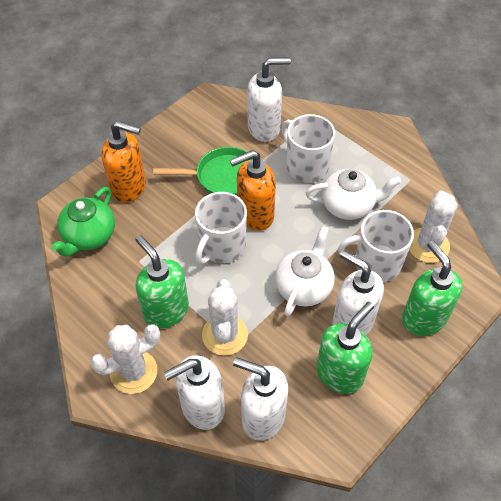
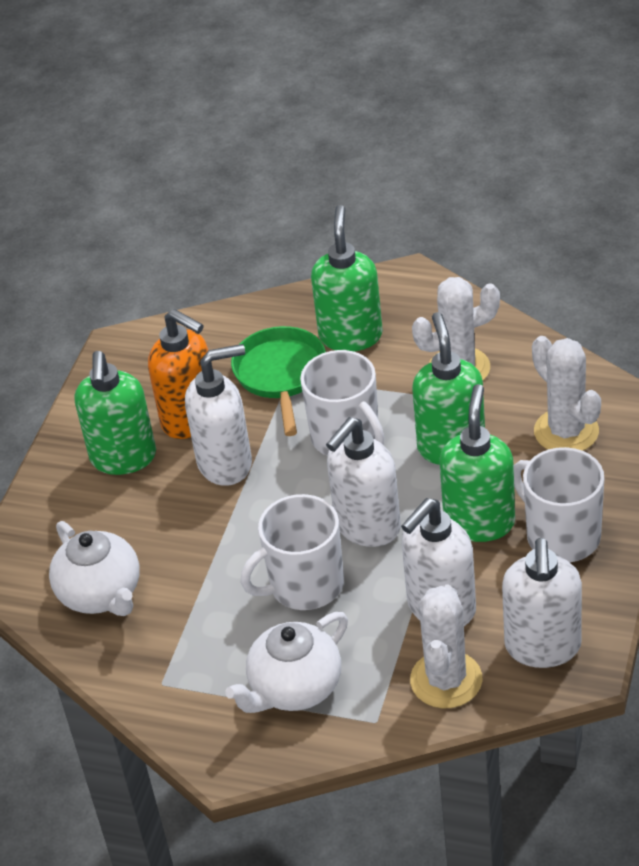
green soap dispenser: 3 -> 4
green teapot: 1 -> 0
orange soap dispenser: 2 -> 1

